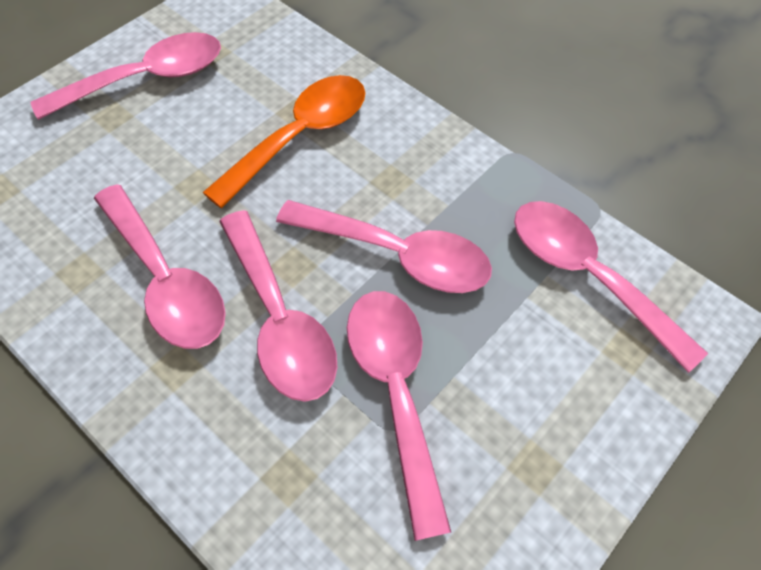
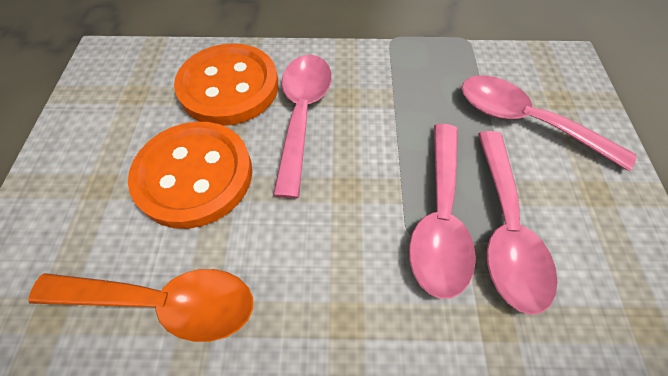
orange button: 0 -> 2
pink spoon: 6 -> 4

